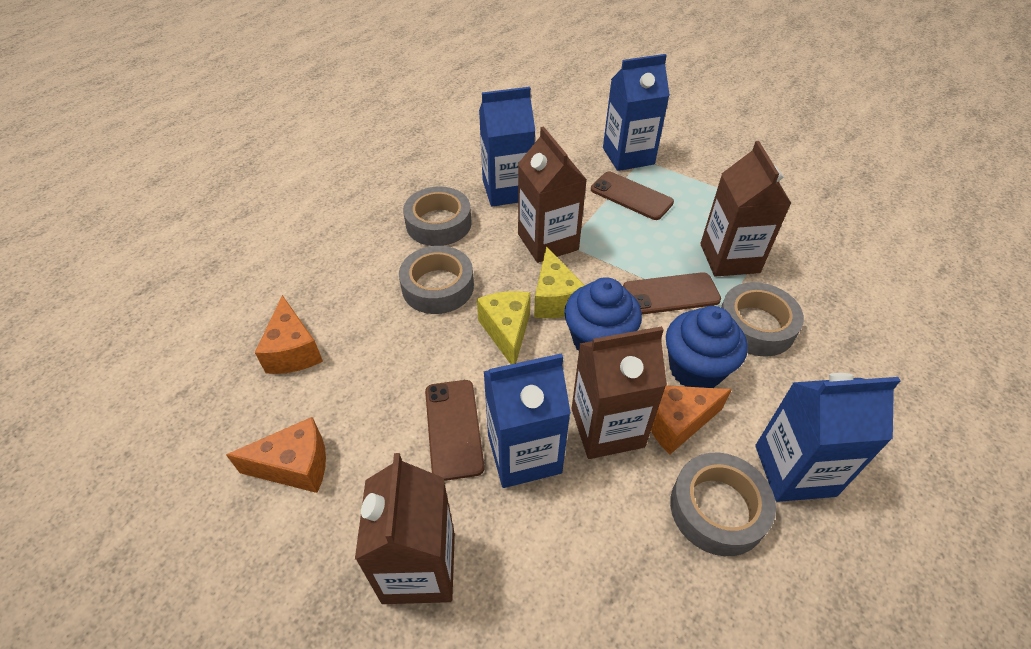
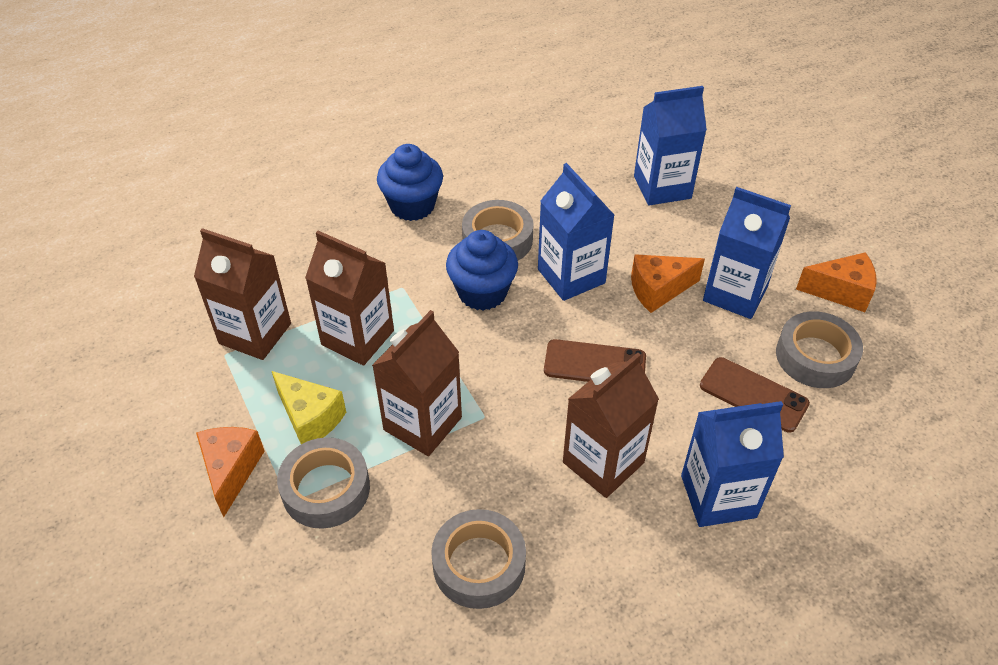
brown phone: 3 -> 2
yellow cheese: 2 -> 1

